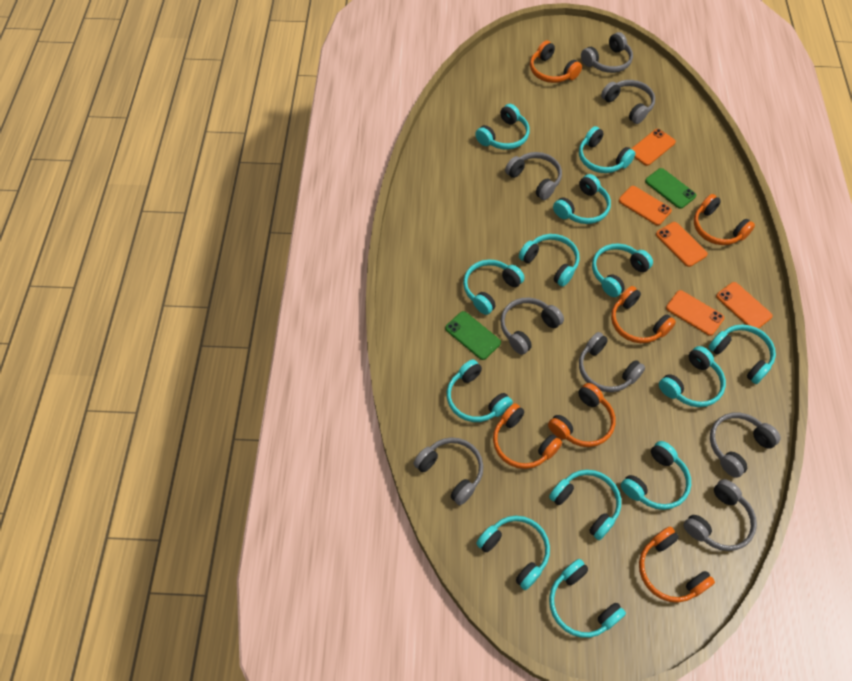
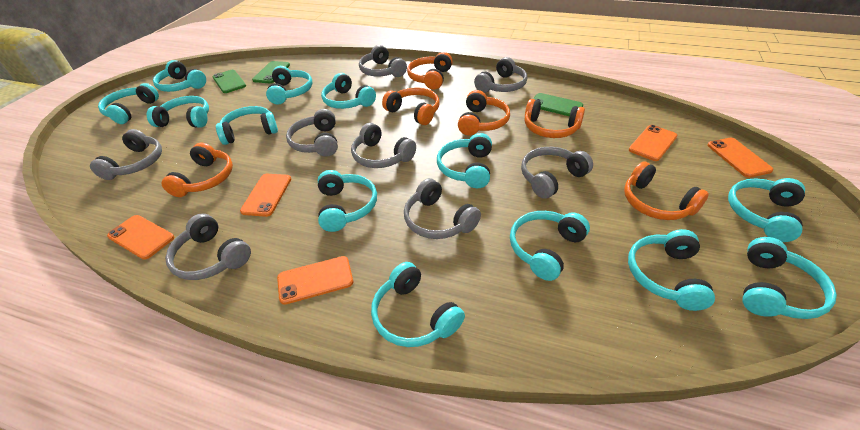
green phone: 2 -> 3

